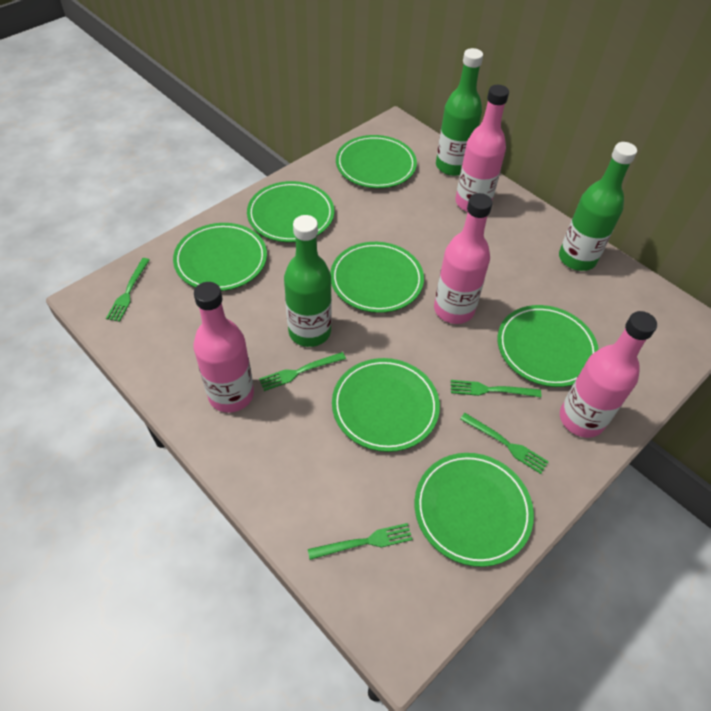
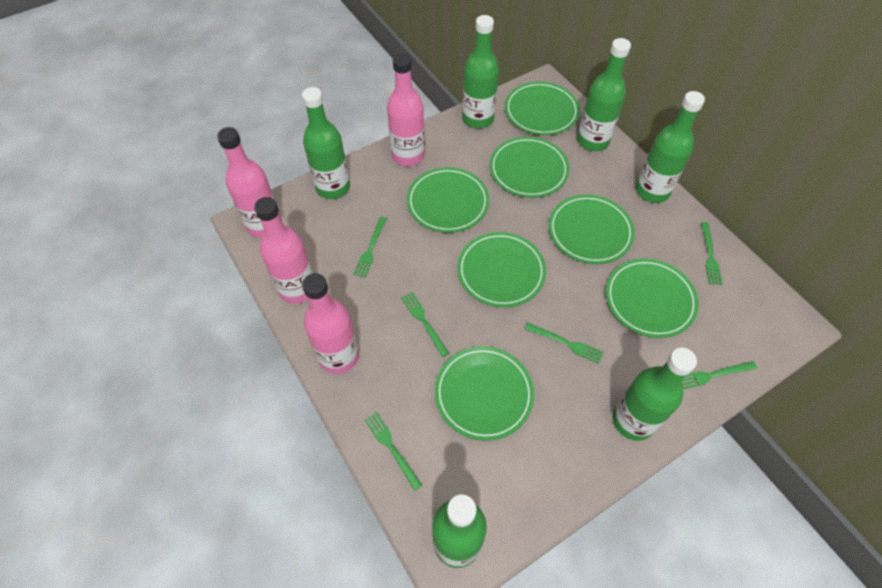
green bottle: 3 -> 6
green fork: 5 -> 6

